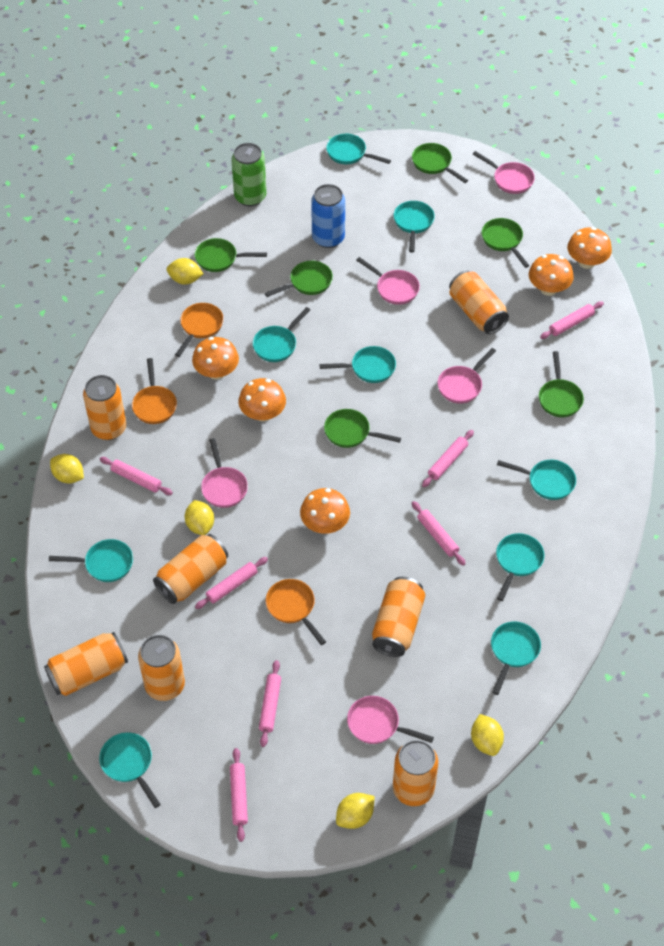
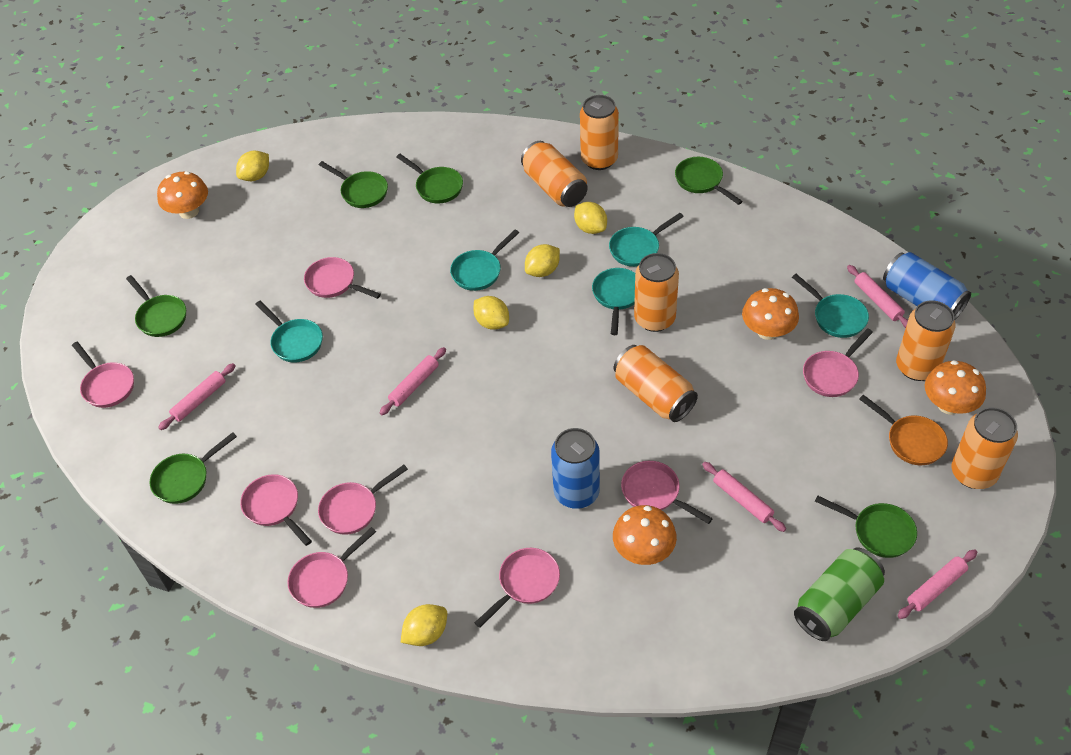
blue can: 1 -> 2
orange can: 7 -> 6
orange mushroom: 5 -> 4
orange pan: 3 -> 1
pink pan: 5 -> 8
pink rolling pin: 7 -> 5
turquoise pan: 9 -> 5

